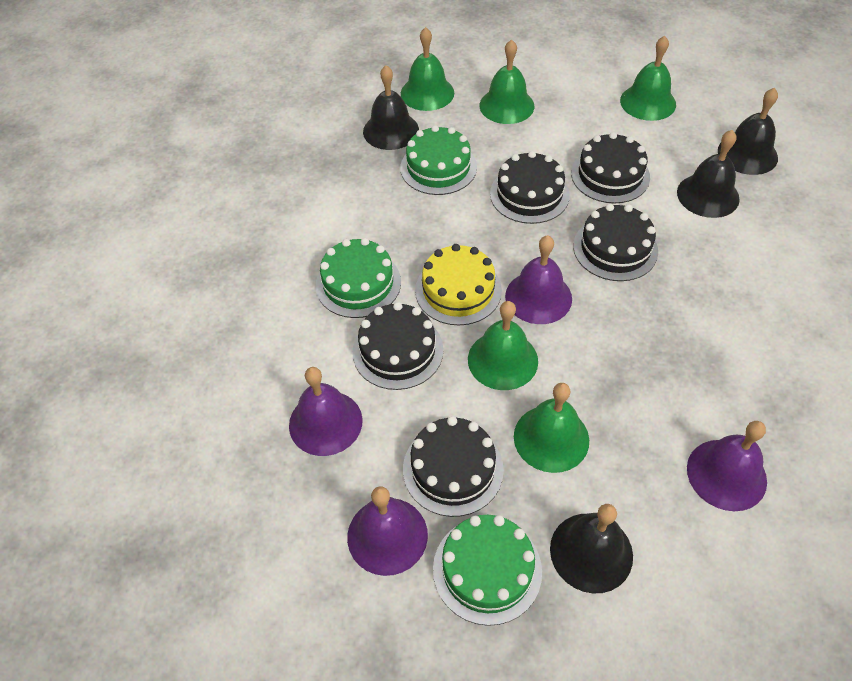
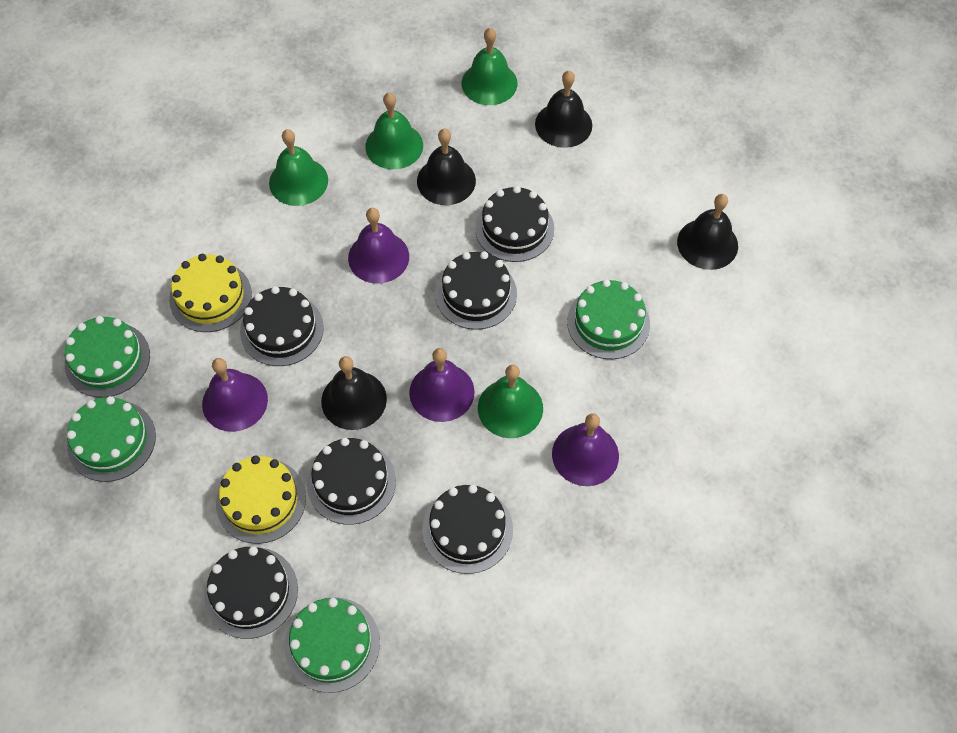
black cake: 5 -> 6
green bell: 5 -> 4
green cake: 3 -> 4
yellow cake: 1 -> 2

